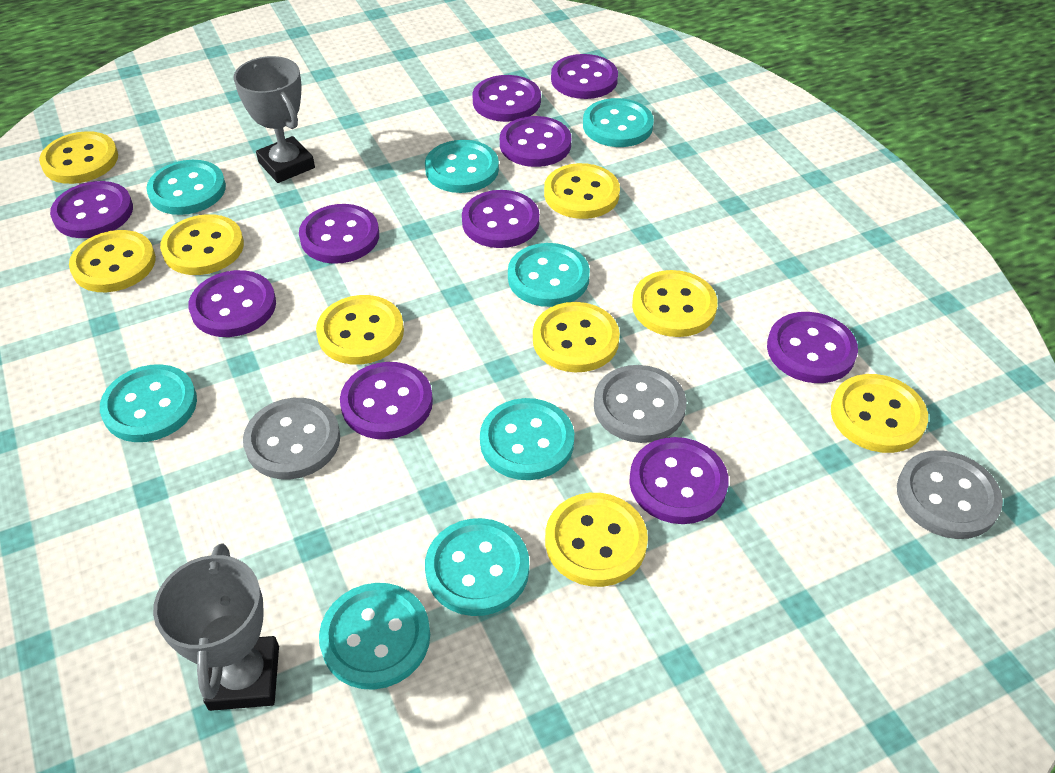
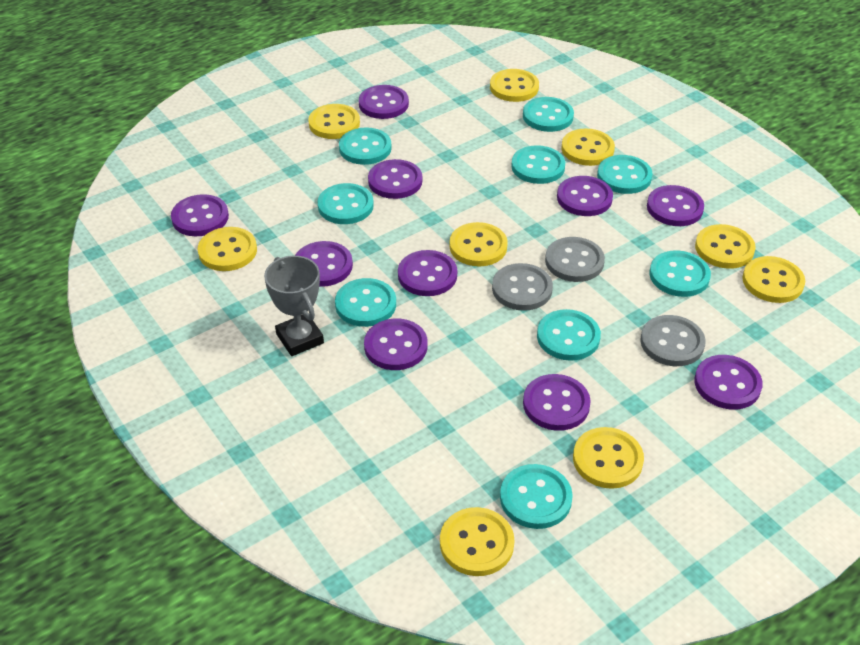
grey trophy: 2 -> 1
turquoise button: 8 -> 9

